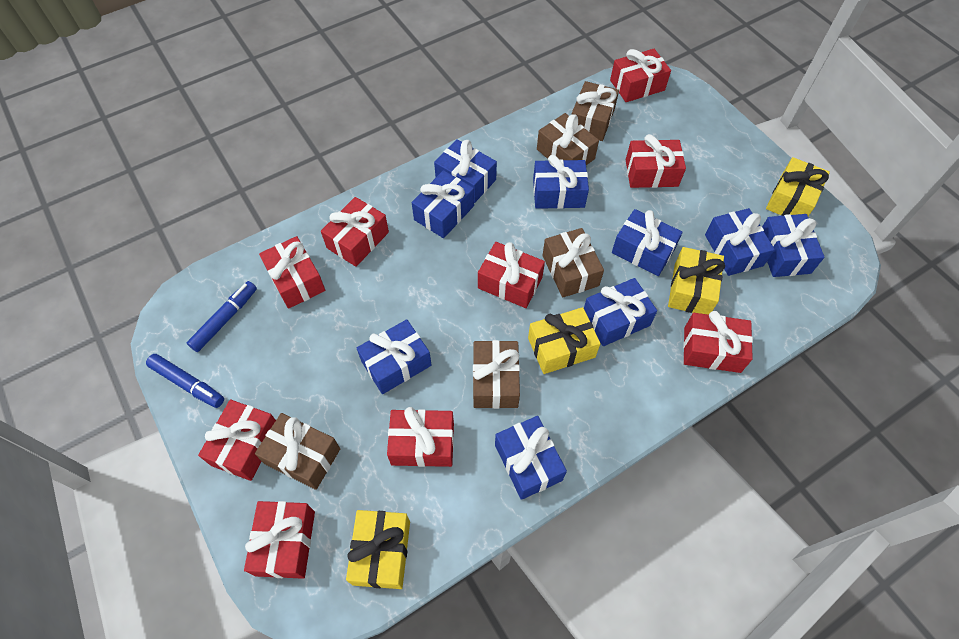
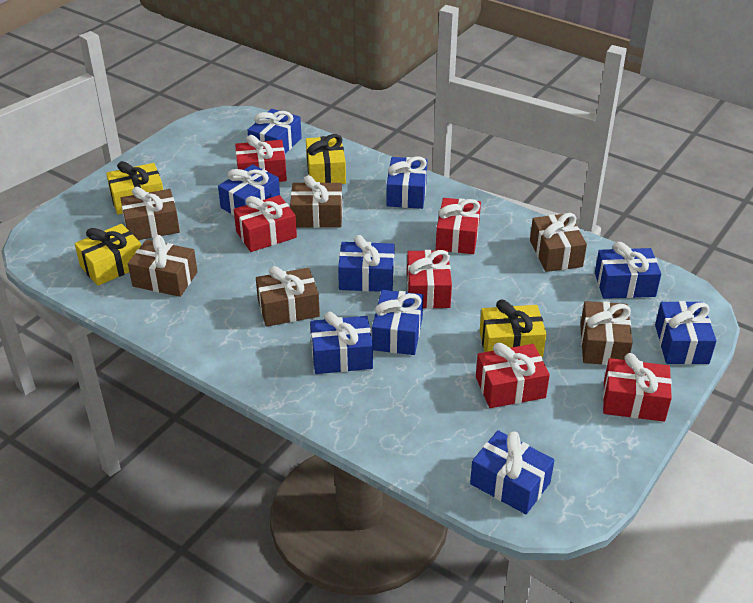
blue marker: 2 -> 0
brown gift: 5 -> 6
red gift: 9 -> 6

